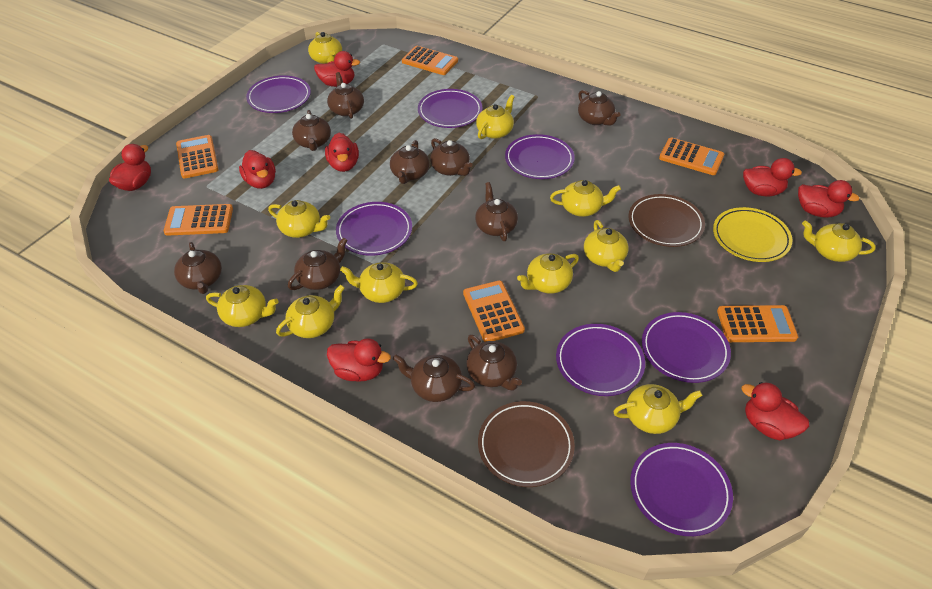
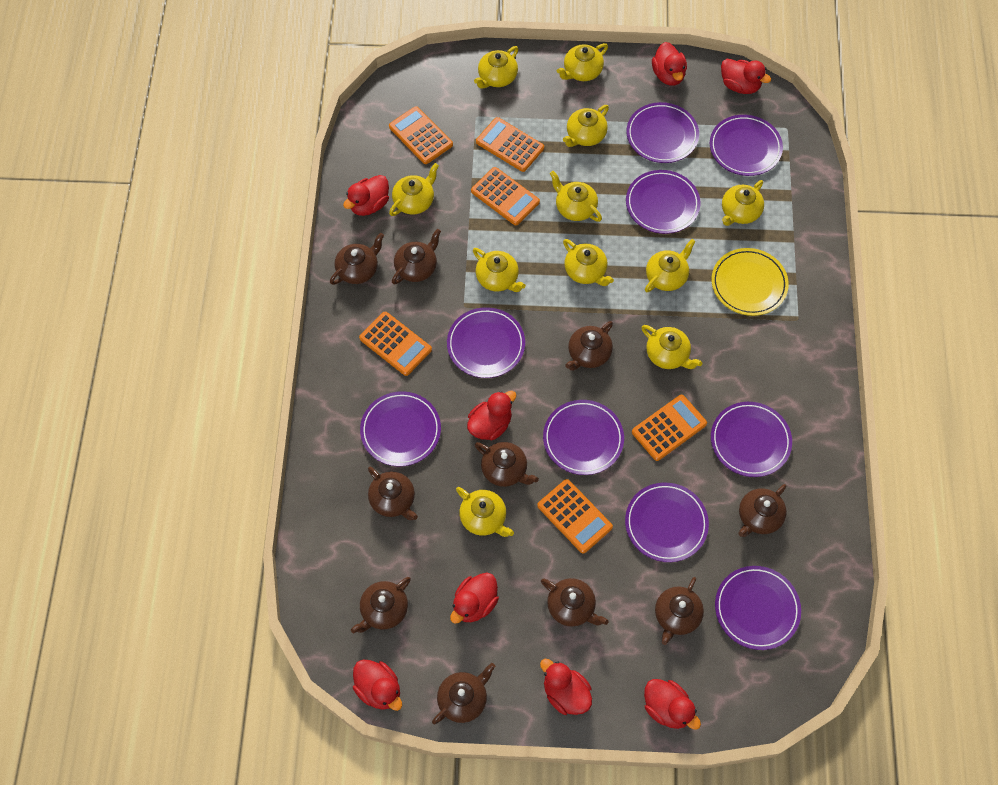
brown plate: 2 -> 0
purple plate: 7 -> 9

